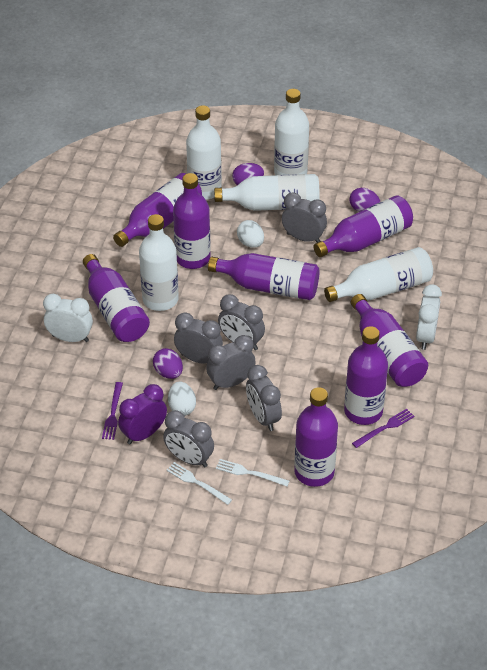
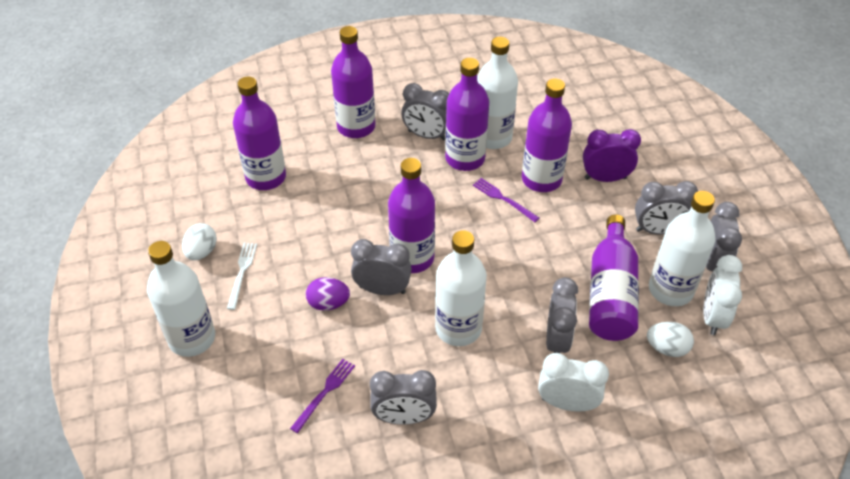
purple bottle: 8 -> 6
purple egg: 3 -> 1
white bottle: 5 -> 4
white fork: 2 -> 1

